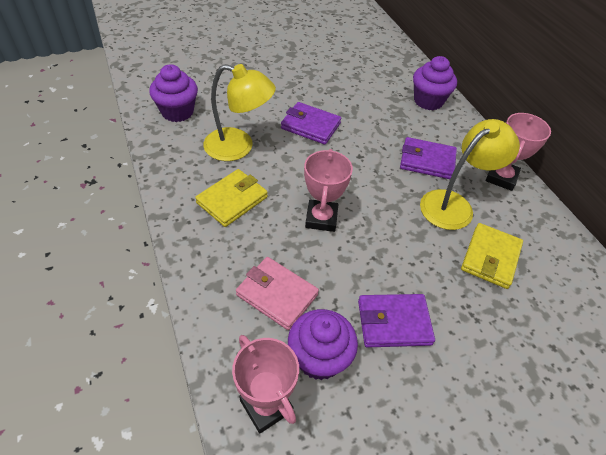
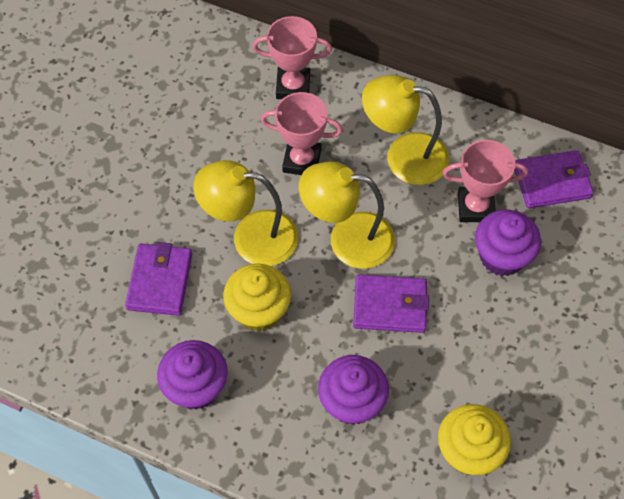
pink wallet: 1 -> 0
yellow cupcake: 0 -> 2
yellow lamp: 2 -> 3
yellow wallet: 2 -> 0

